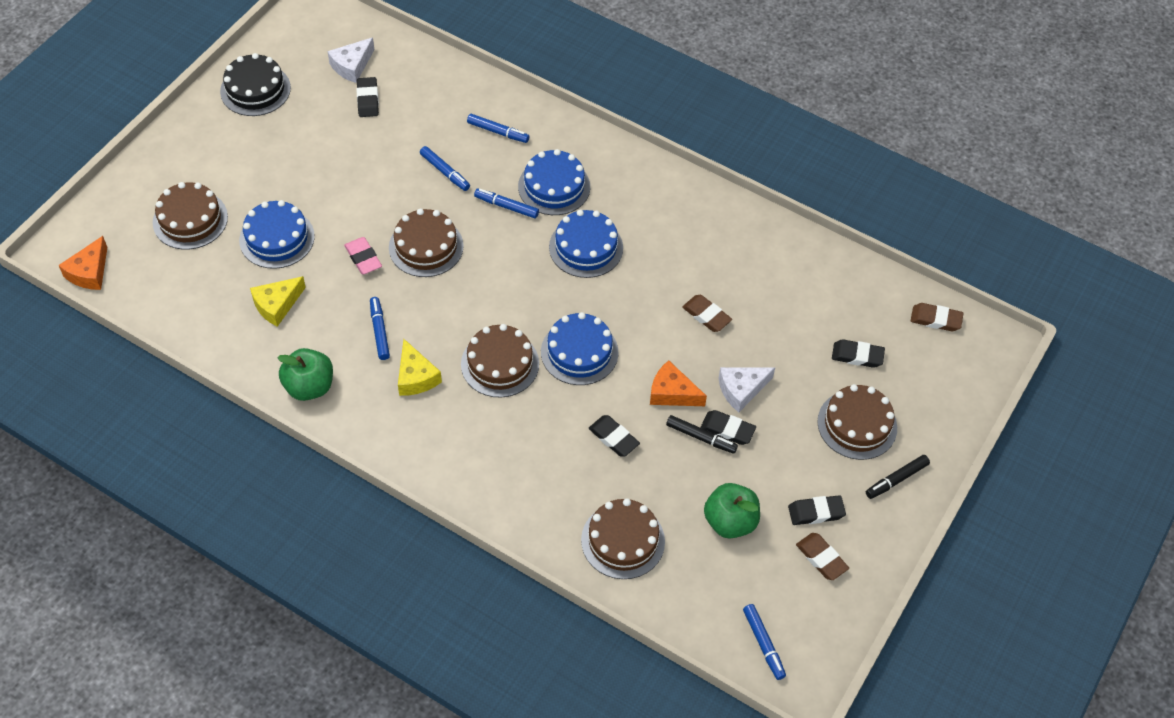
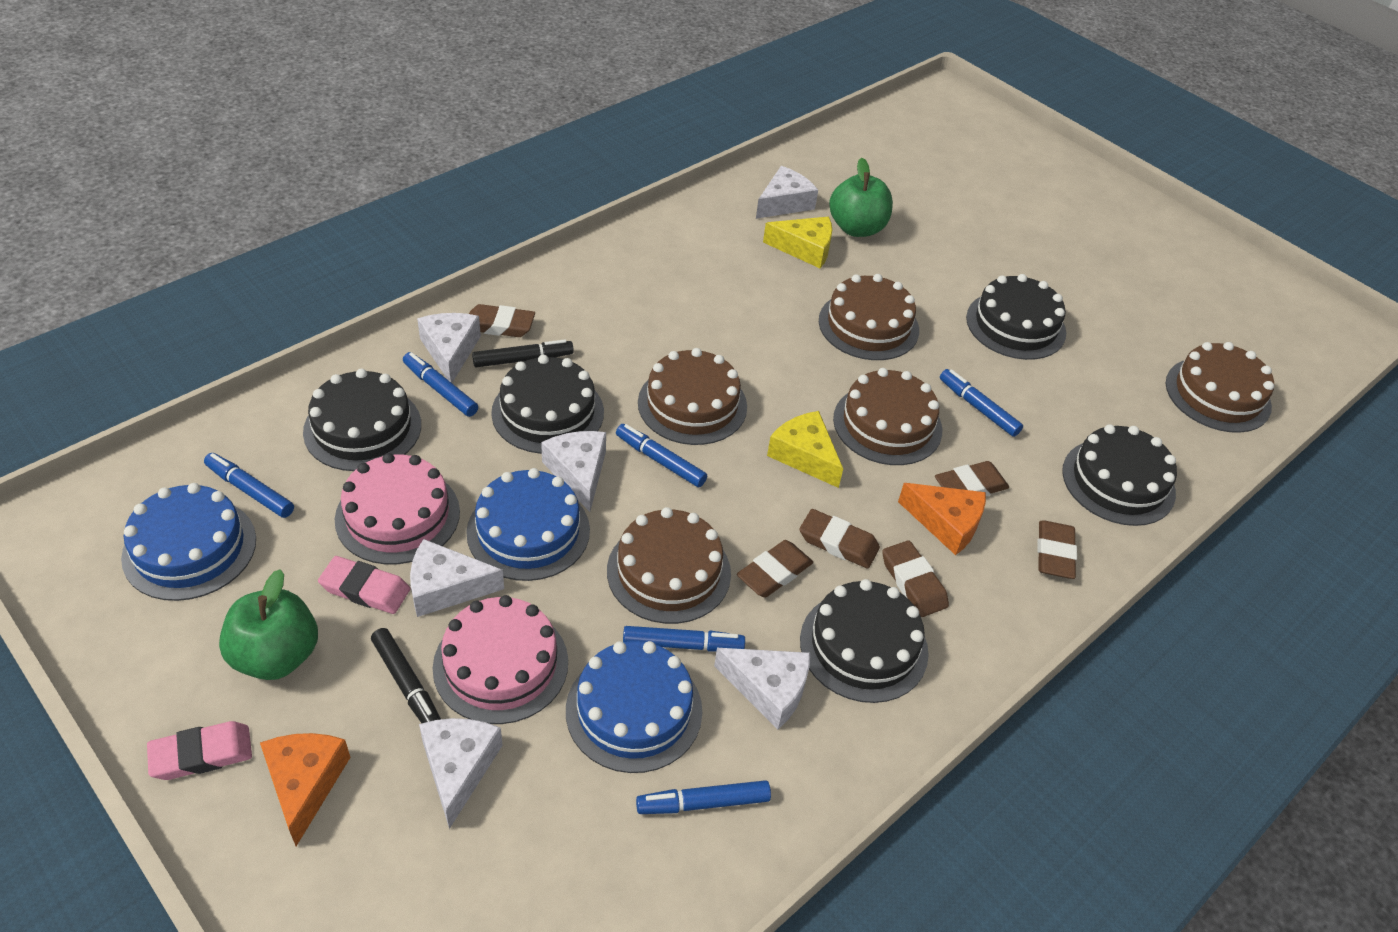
black cake: 1 -> 5
black eraser: 5 -> 0
blue cake: 4 -> 3
blue marker: 5 -> 6
brown eraser: 3 -> 6
pink cake: 0 -> 2
pink eraser: 1 -> 2
white cheese: 2 -> 6

